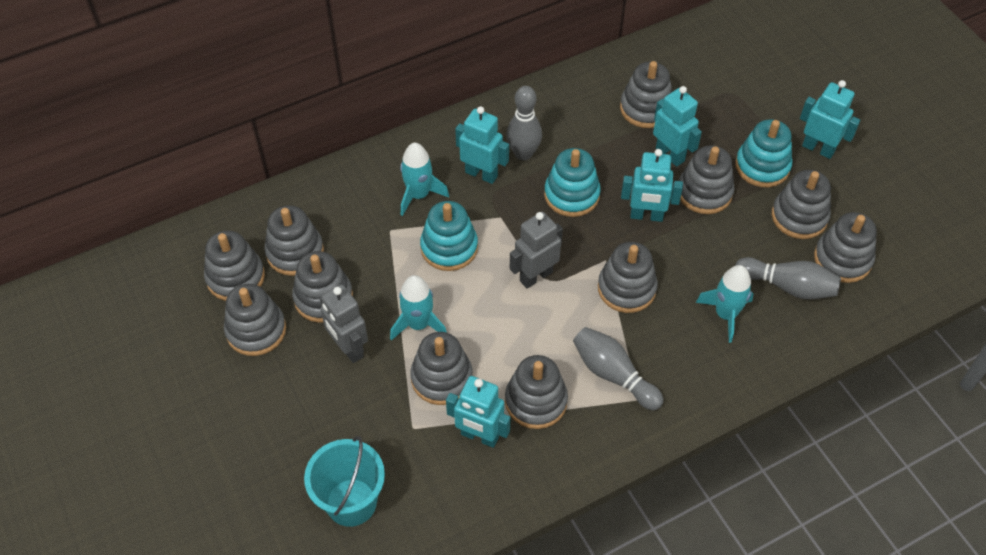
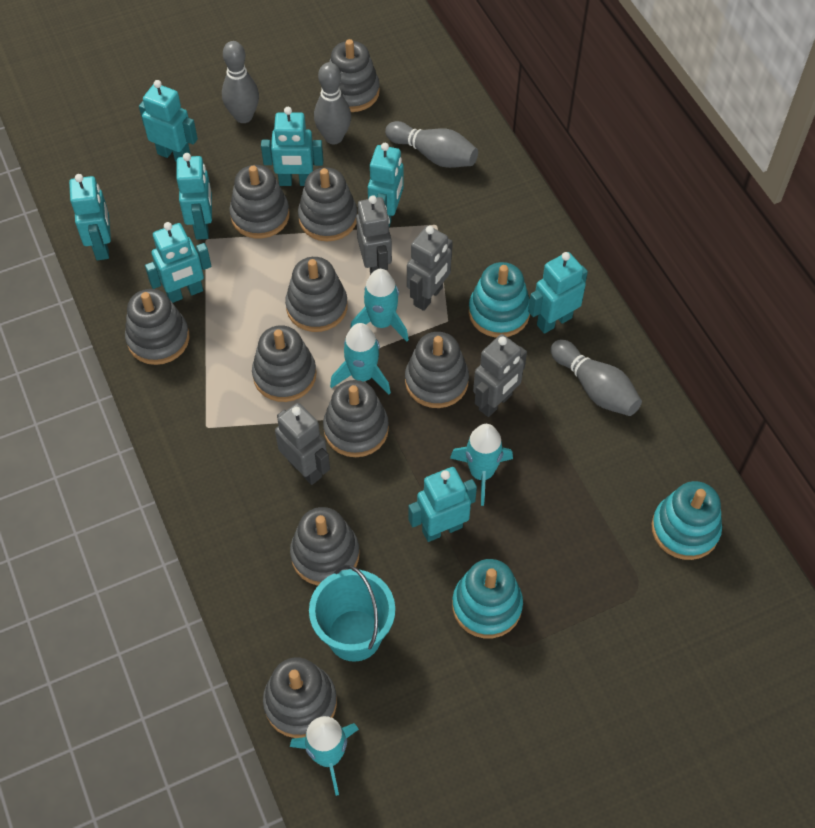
grey bowling pin: 3 -> 4
grey robot: 2 -> 4
grey stacking toy: 11 -> 10
turquoise robot: 5 -> 8
turquoise rocket: 3 -> 4

